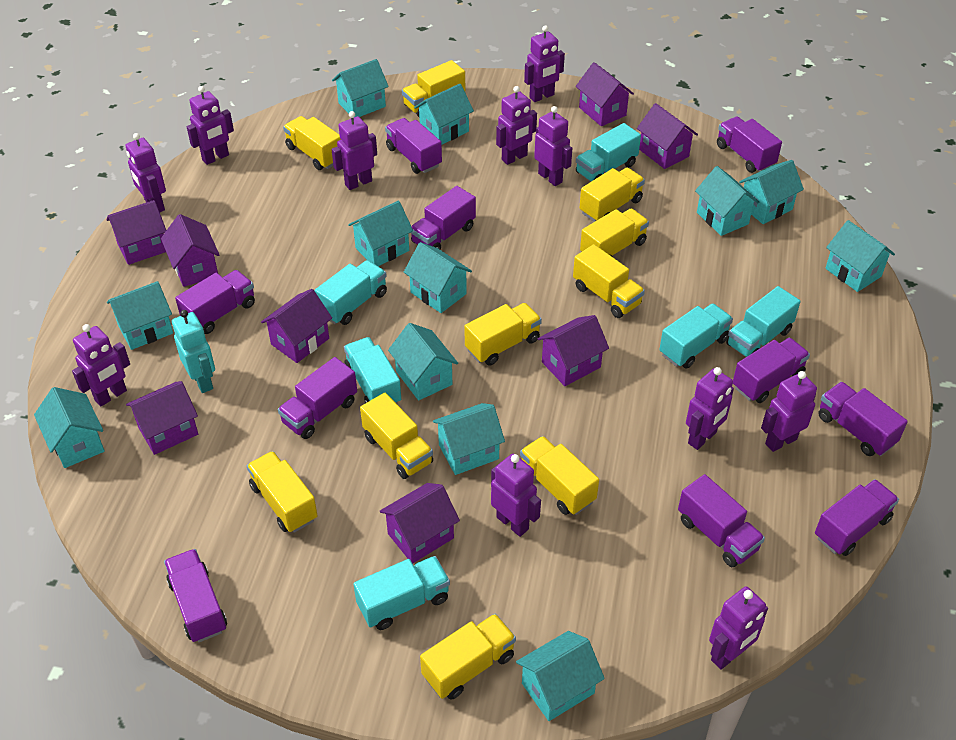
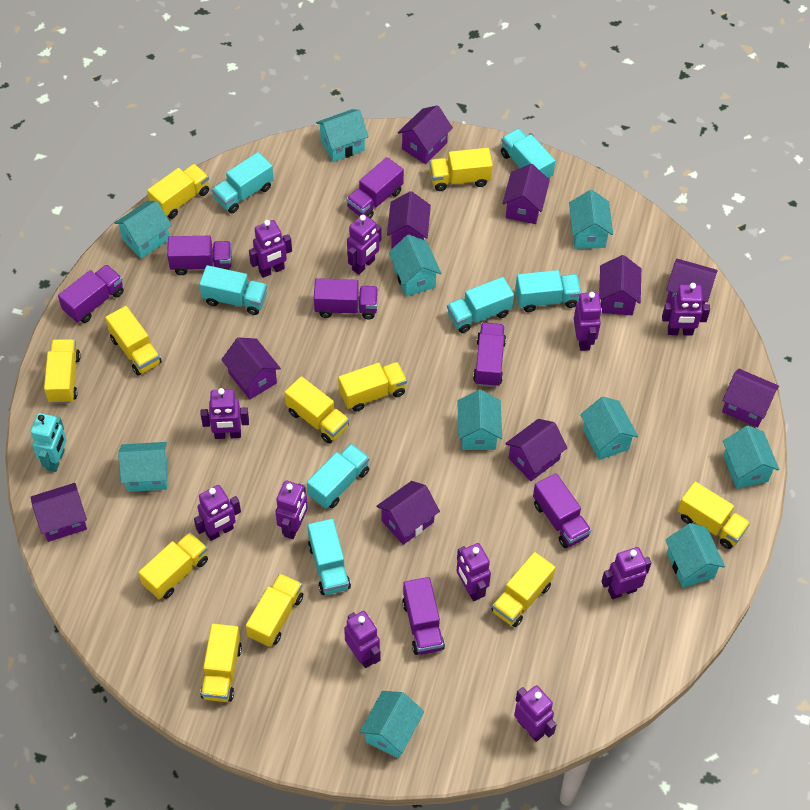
purple house: 8 -> 10
purple truck: 10 -> 7
turquoise house: 12 -> 10
turquoise truck: 6 -> 7
yellow truck: 10 -> 11

